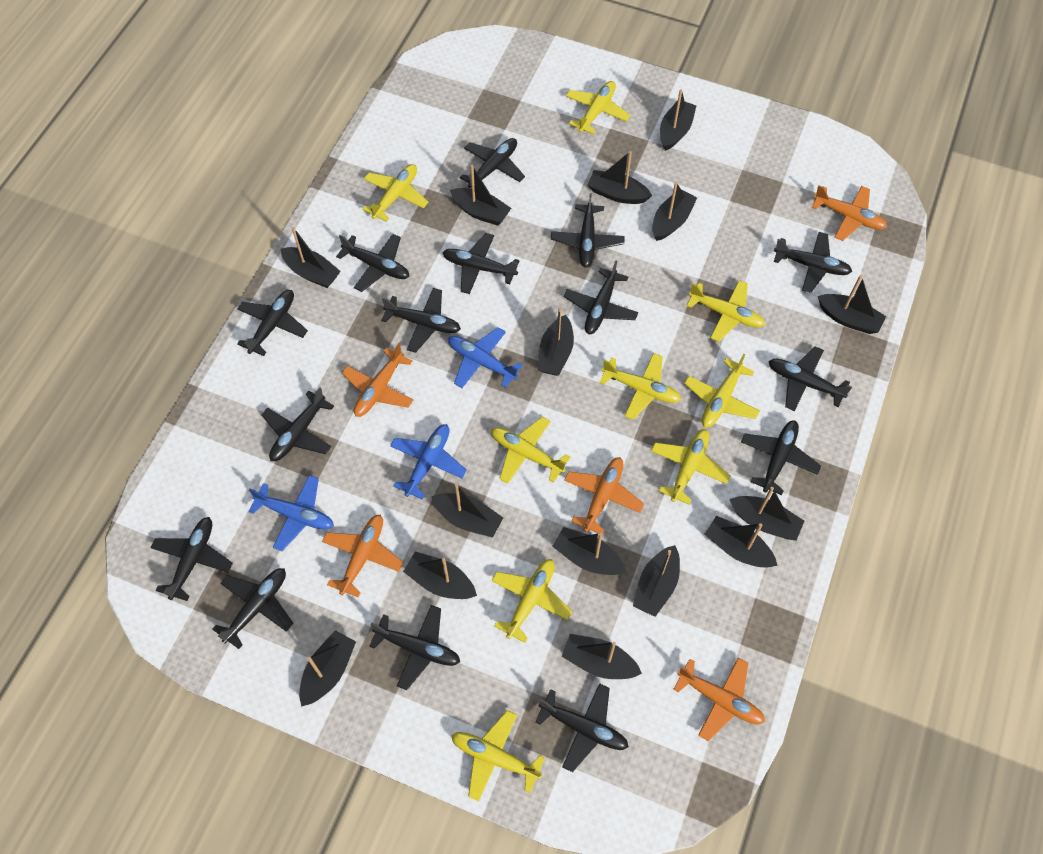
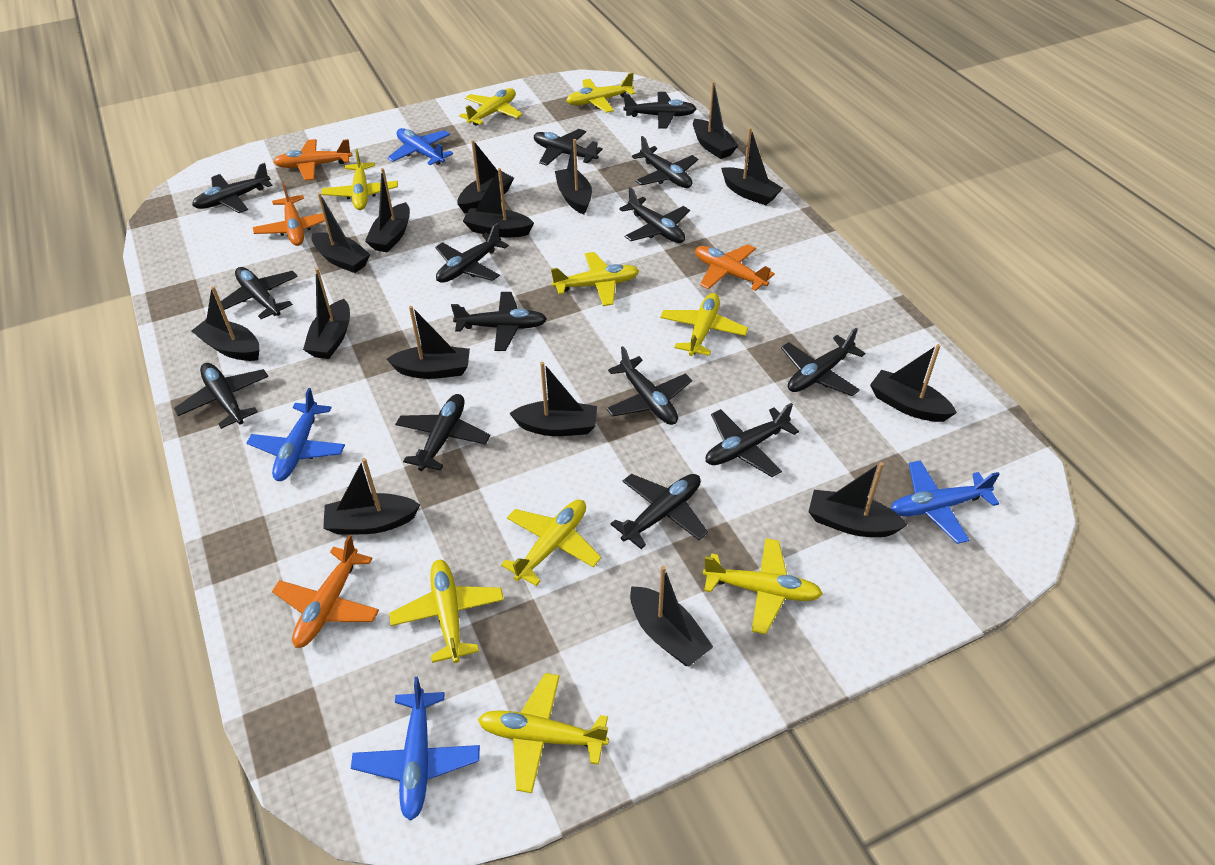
black plane: 15 -> 14
blue plane: 3 -> 4
orange plane: 5 -> 4

